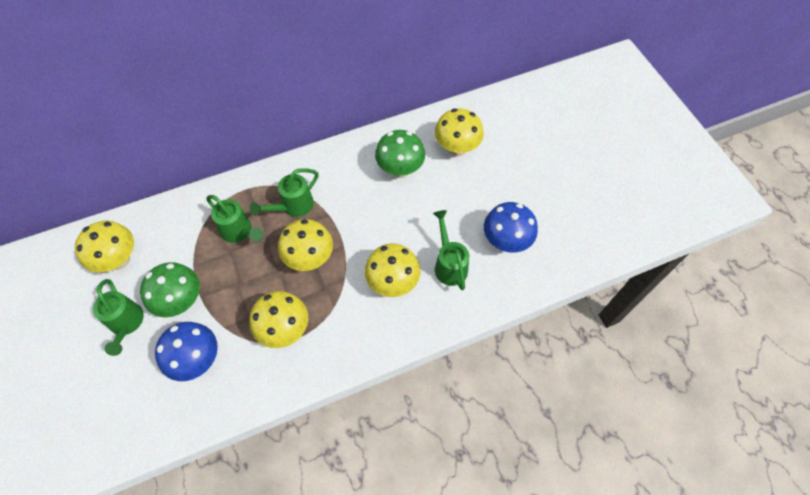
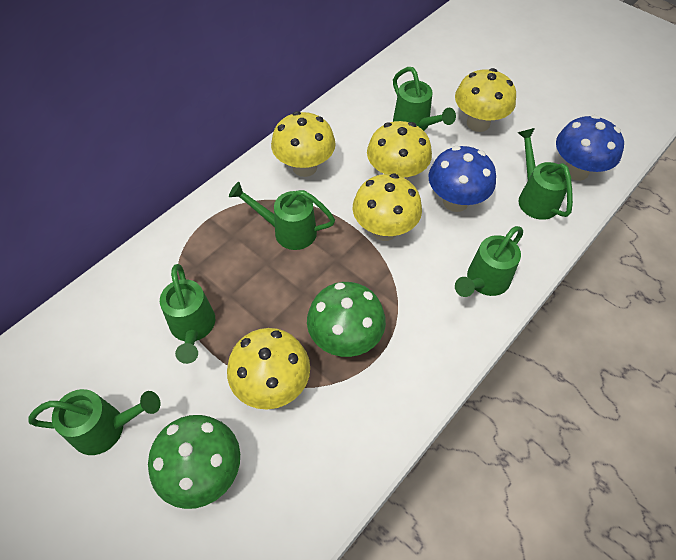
green watering can: 4 -> 6

